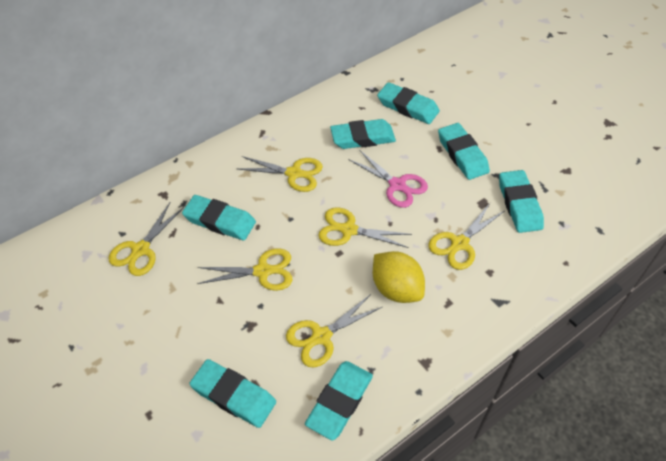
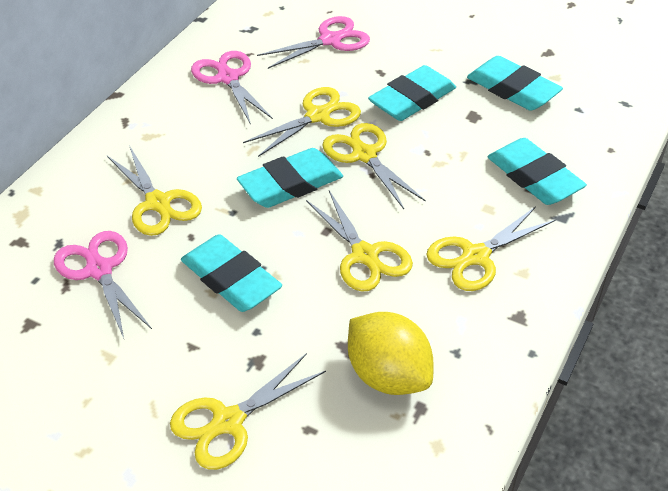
pink scissors: 1 -> 3
turquoise eraser: 7 -> 5

